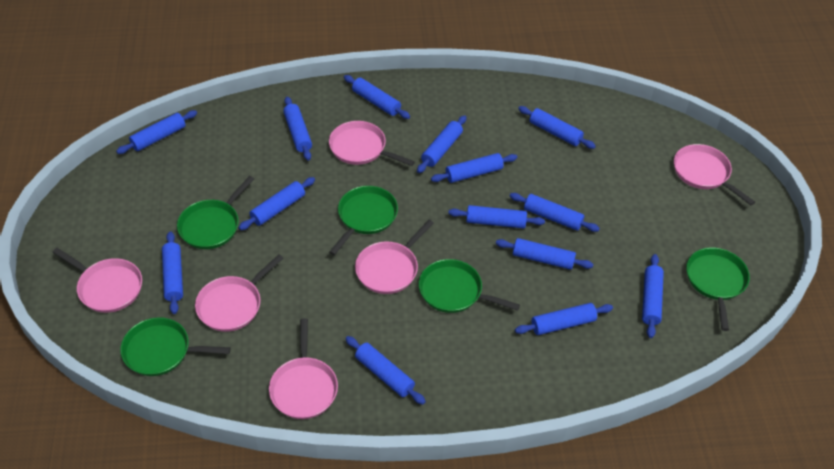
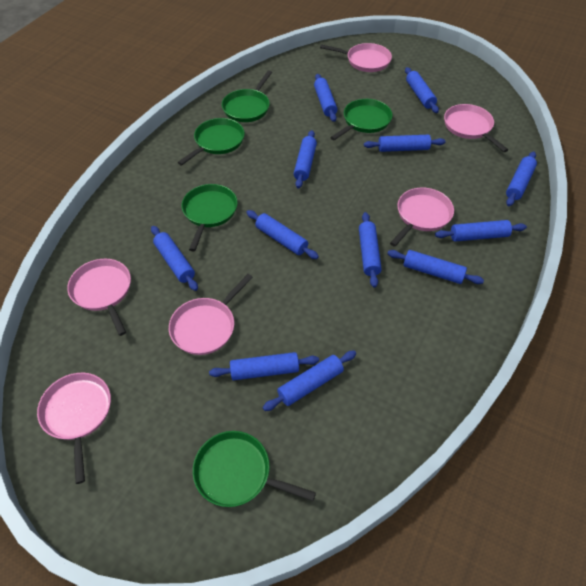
blue rolling pin: 14 -> 12

